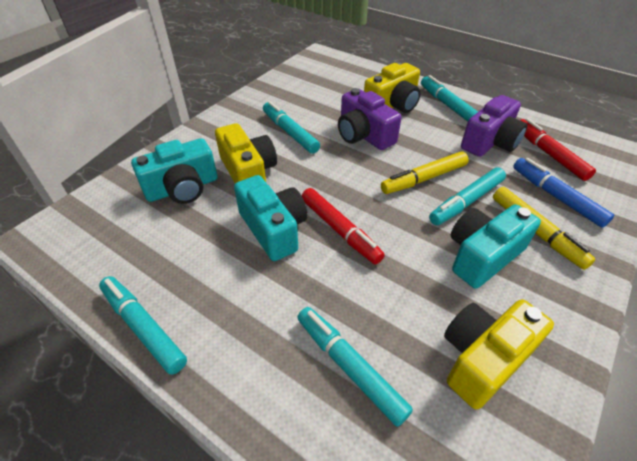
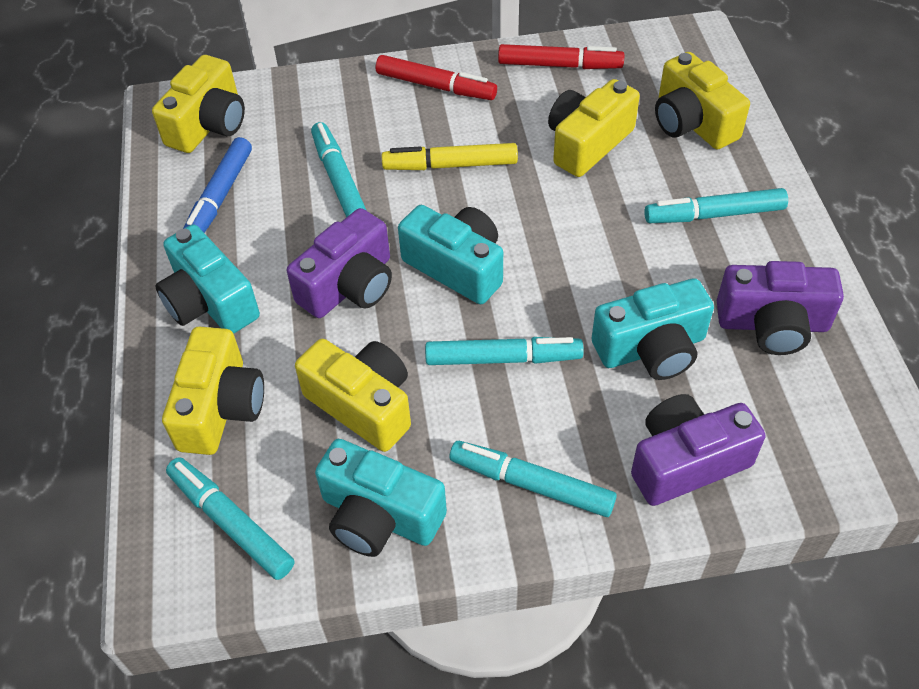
purple camera: 2 -> 3
turquoise camera: 3 -> 4
yellow camera: 3 -> 5
yellow marker: 2 -> 1

